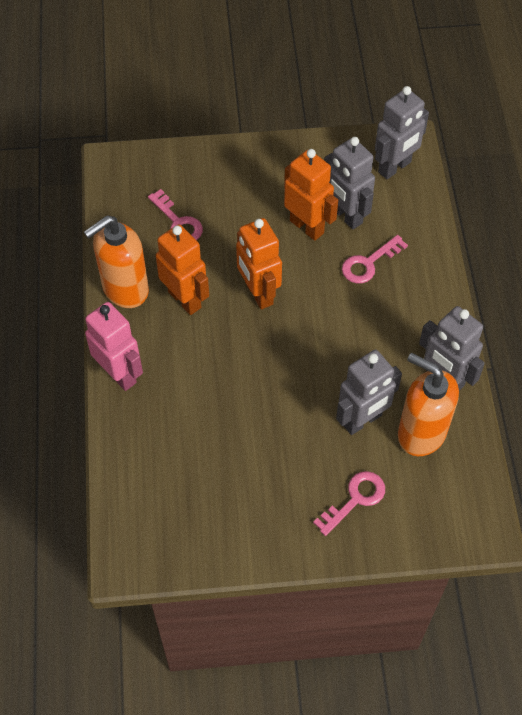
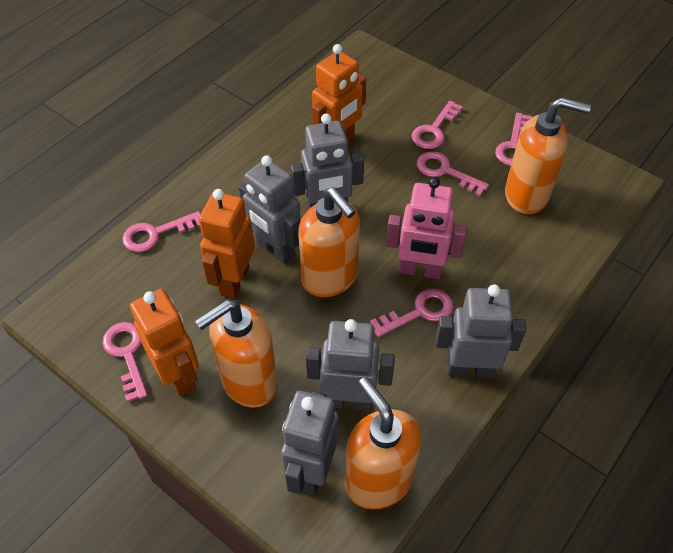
grey robot: 4 -> 5
orange soap dispenser: 2 -> 4
pink key: 3 -> 6

